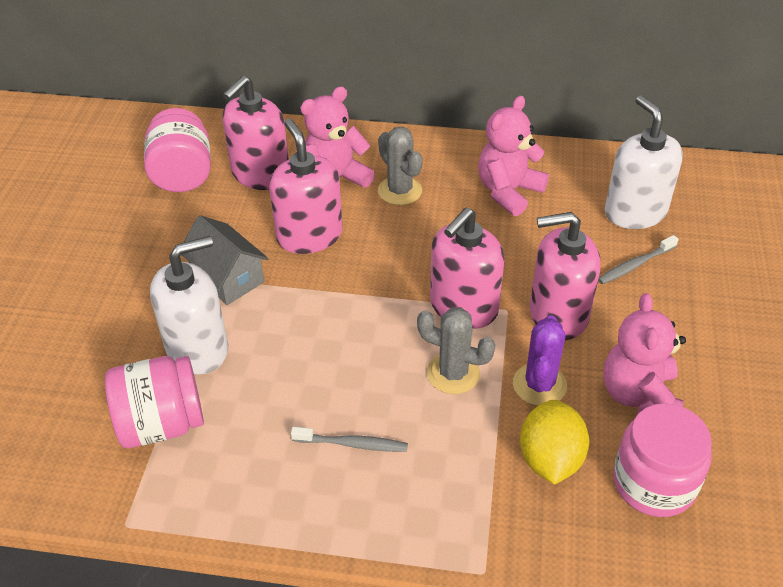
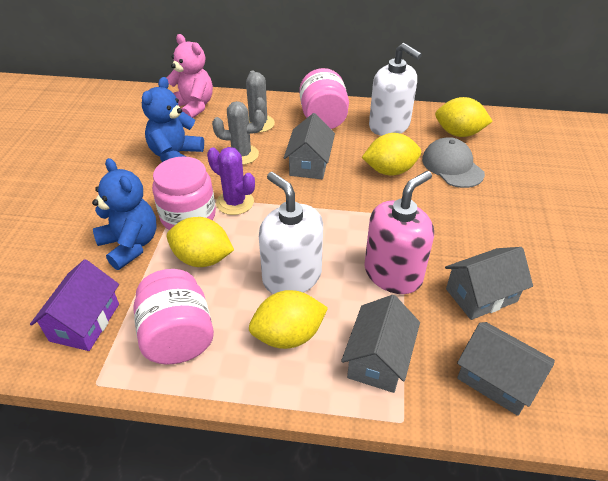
blue teddy bear: 0 -> 2
grey cap: 0 -> 1
grey house: 1 -> 4
grey toothbrush: 2 -> 0
pink soap dispenser: 4 -> 1
pink teddy bear: 3 -> 1
purple house: 0 -> 1
yellow lemon: 1 -> 4

